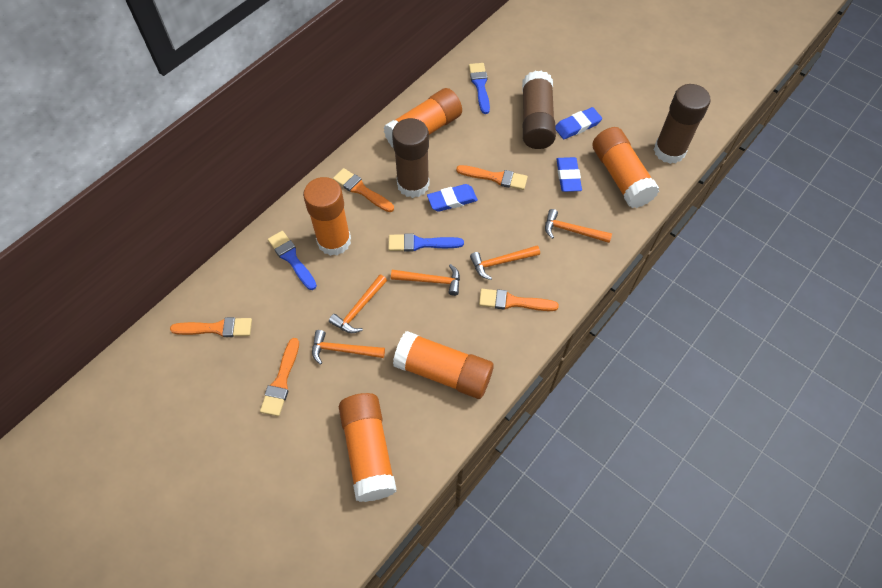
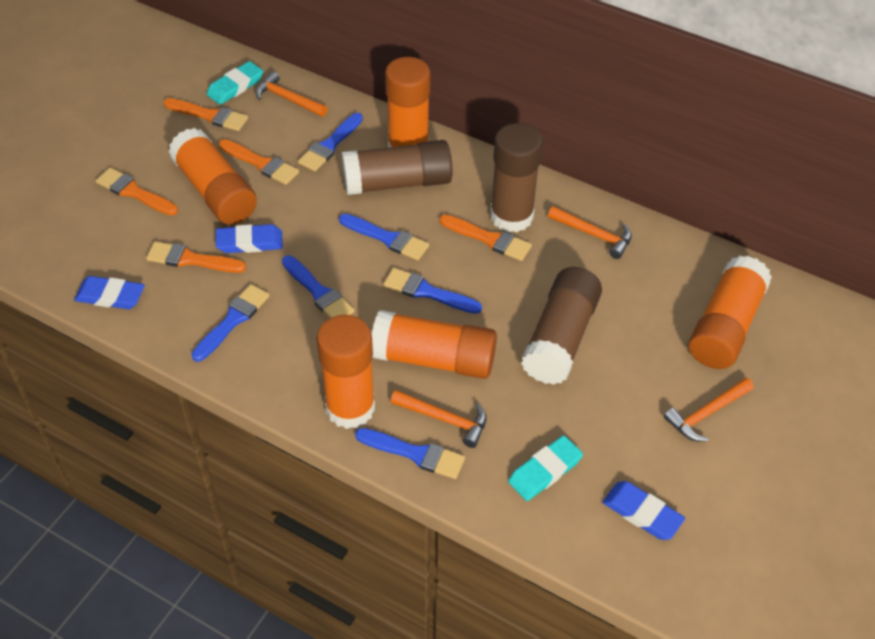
blue brush: 3 -> 6
orange hammer: 5 -> 4
turquoise eraser: 0 -> 2

